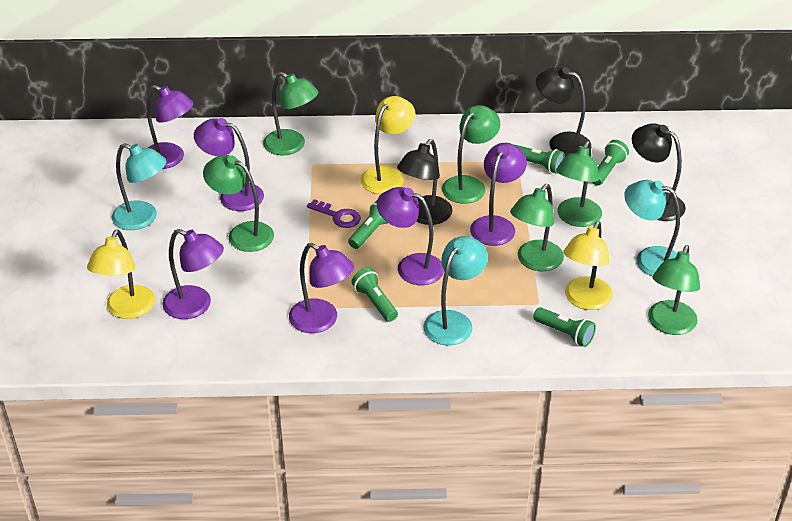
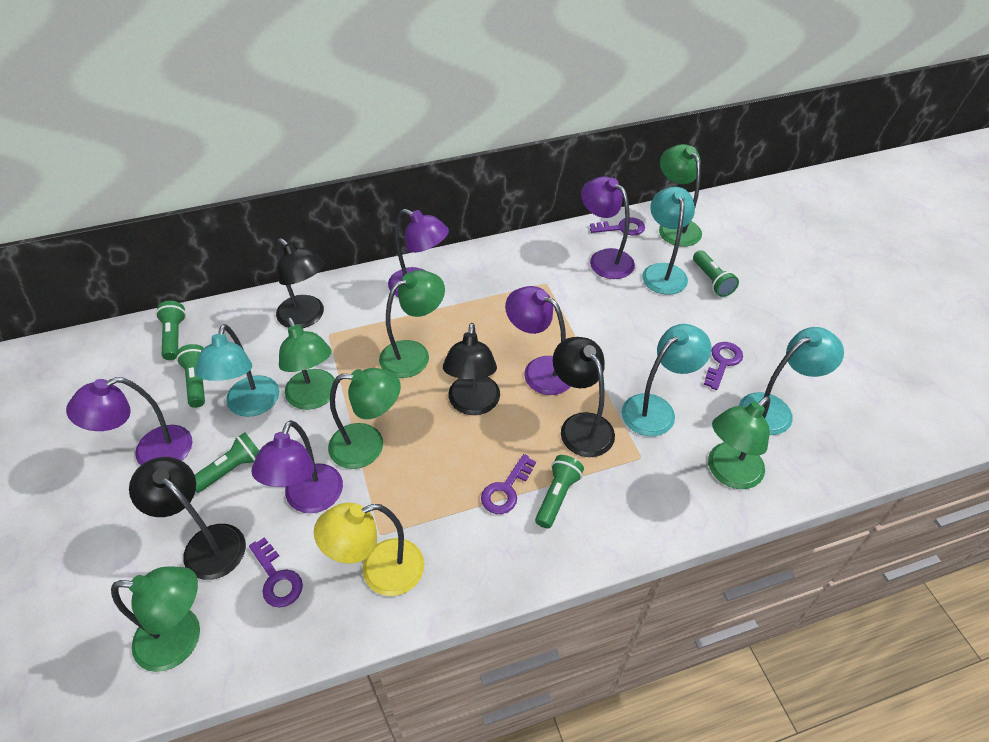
black lamp: 3 -> 4
purple key: 1 -> 4
purple lamp: 6 -> 5
turquoise lamp: 3 -> 4
yellow lamp: 3 -> 1

